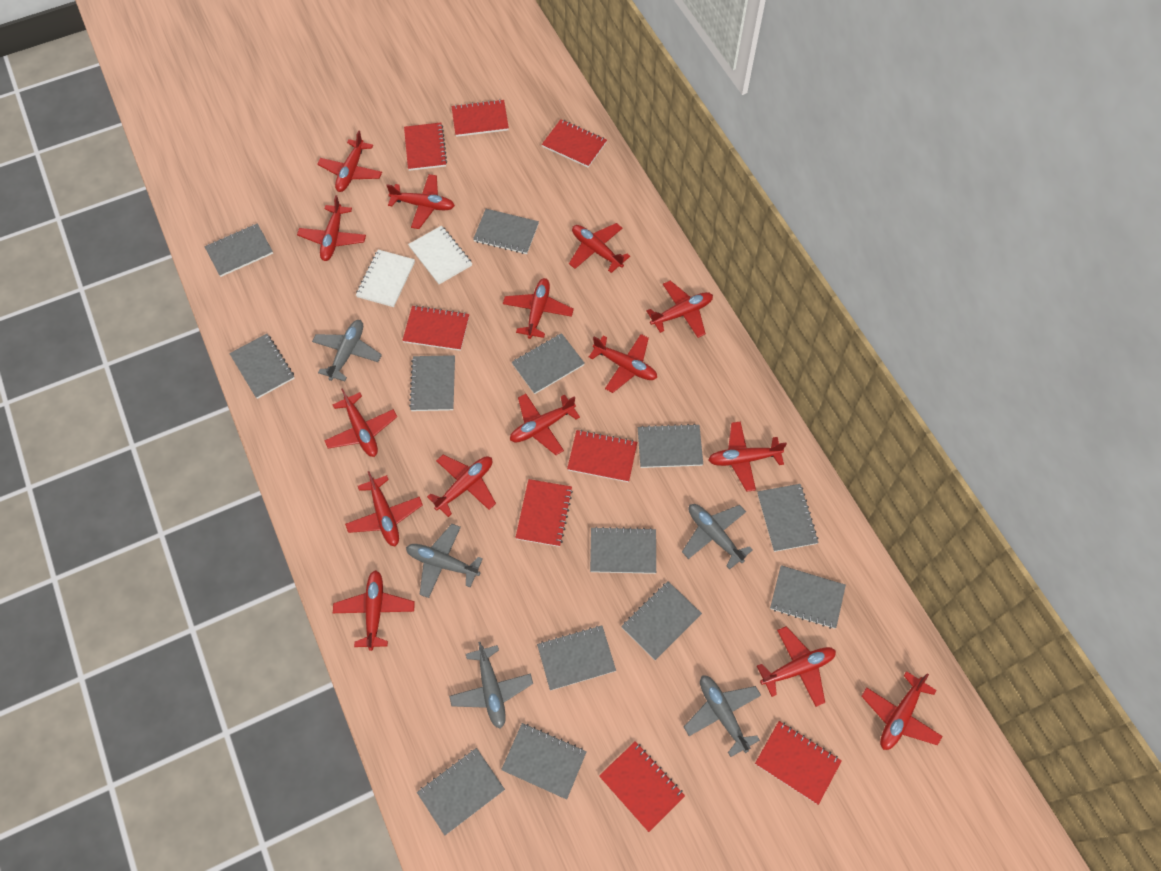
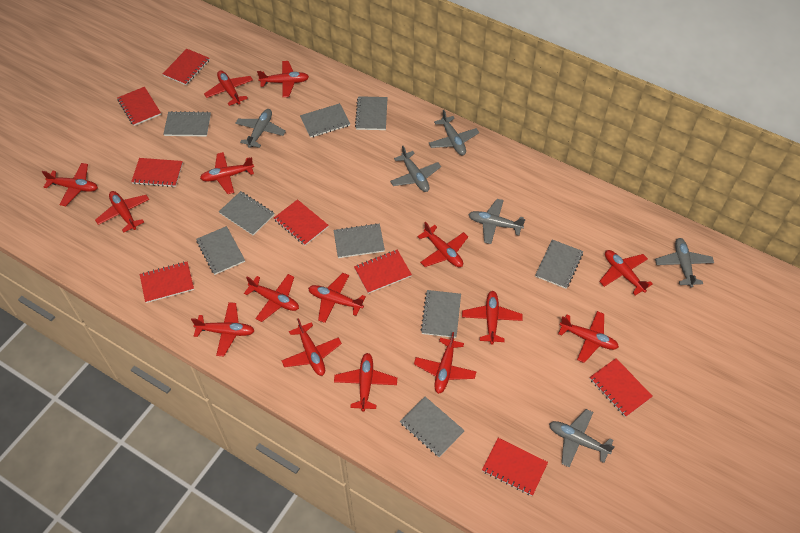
grey notebook: 13 -> 9
grey plane: 5 -> 6
white notebook: 2 -> 0

